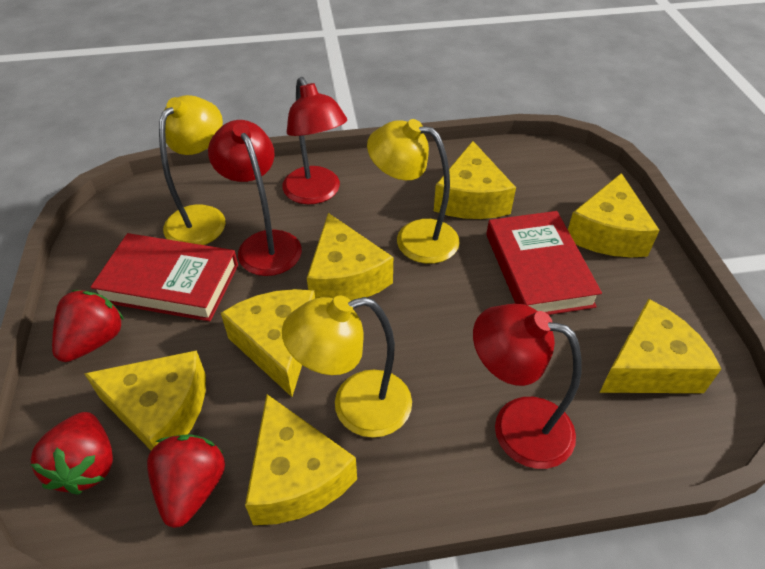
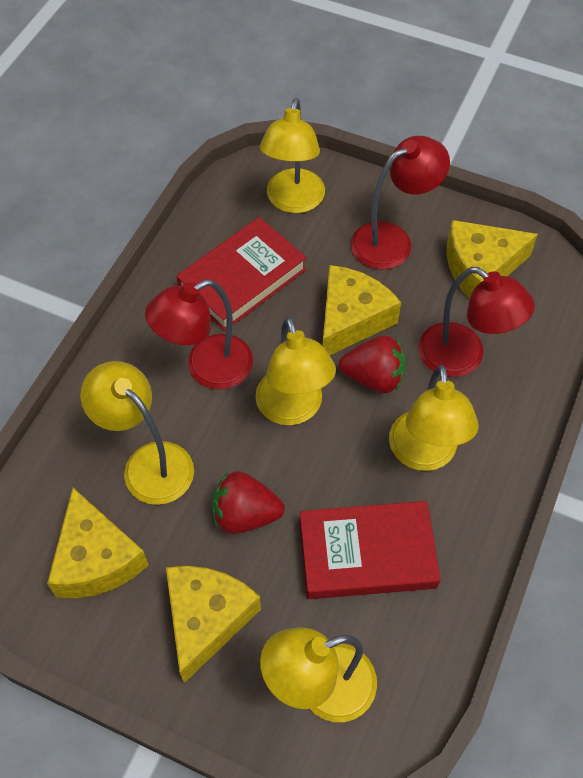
red strawberry: 3 -> 2
yellow cheese: 7 -> 4
yellow lamp: 3 -> 5

